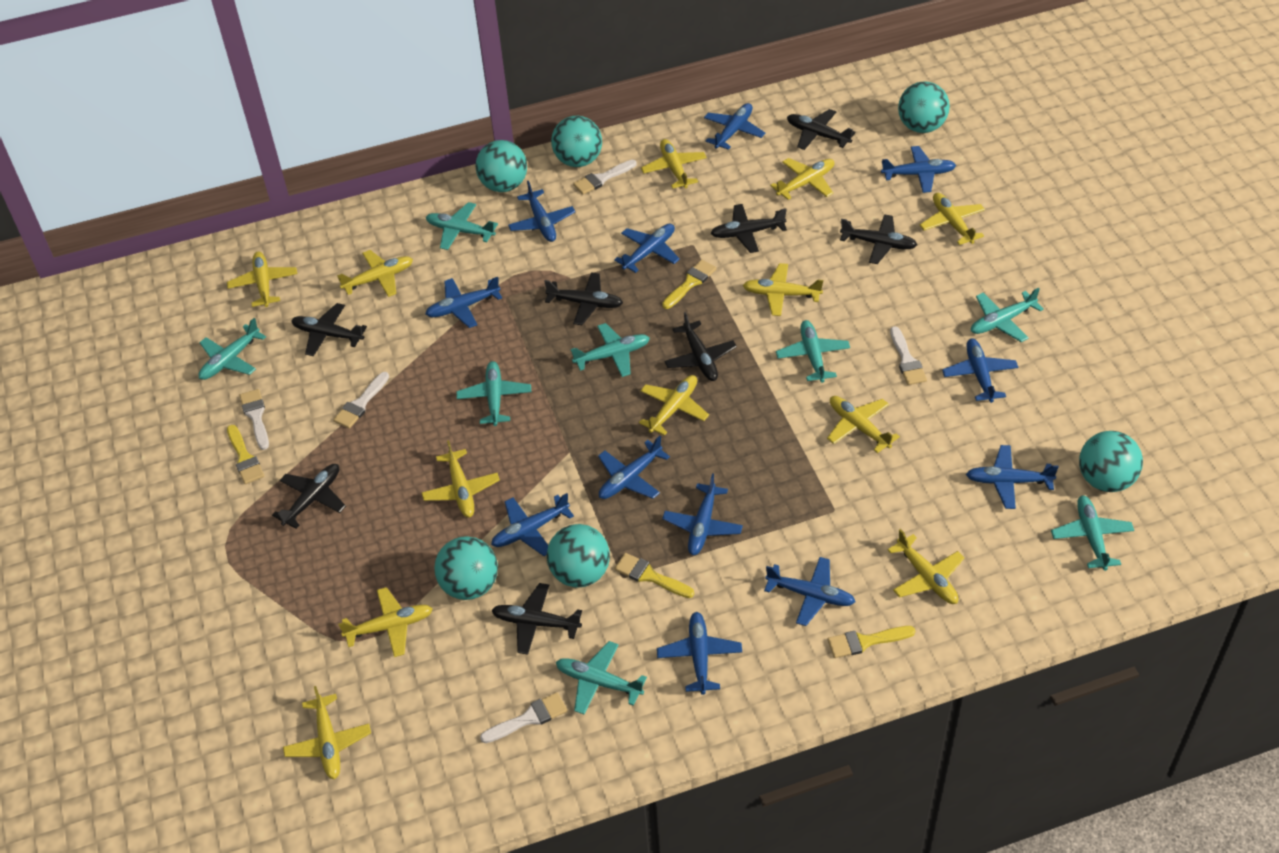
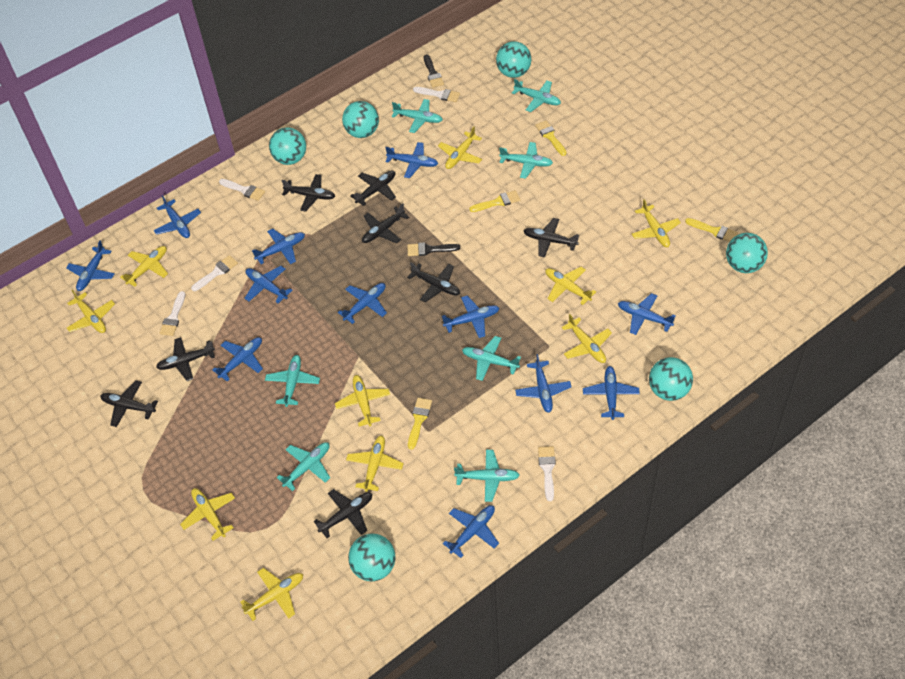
black brush: 0 -> 2
turquoise plane: 8 -> 7
yellow plane: 12 -> 10

